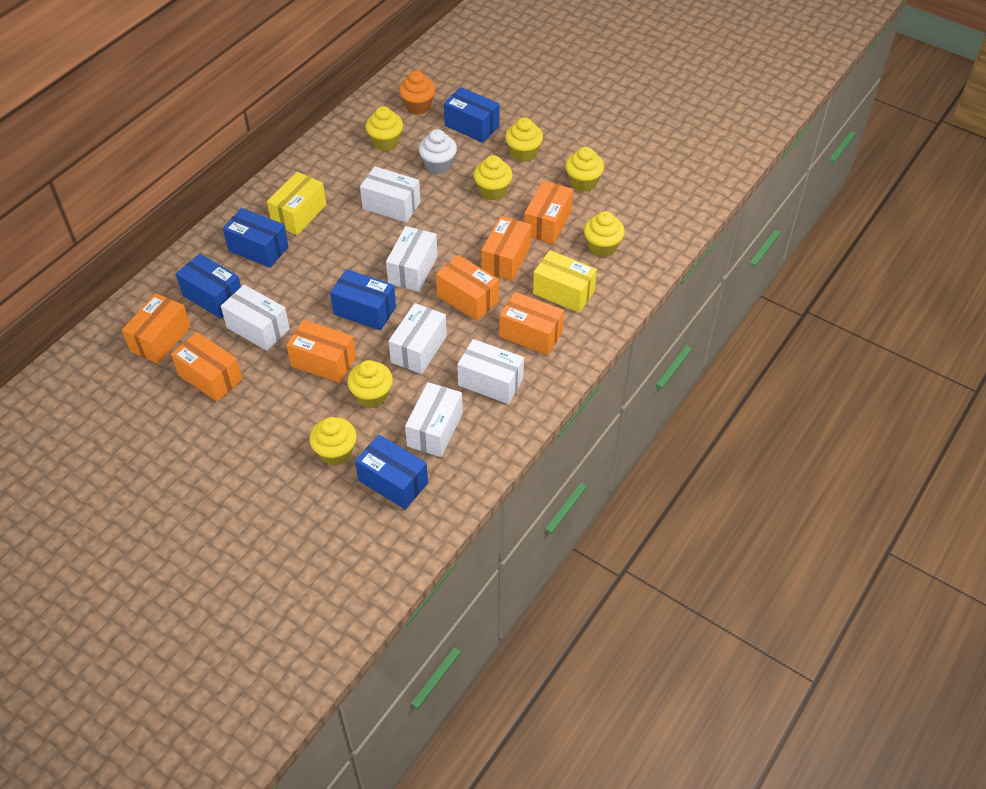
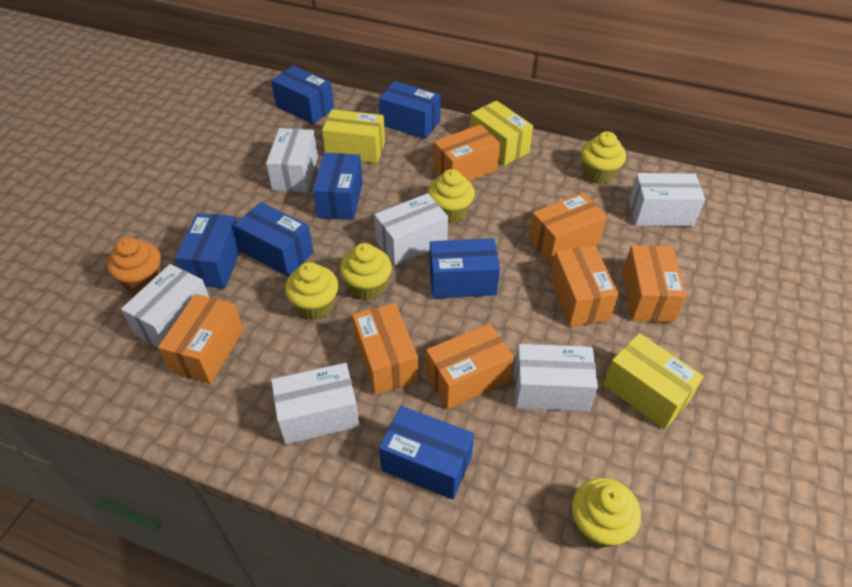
blue box: 5 -> 7
white cupcake: 1 -> 0
yellow box: 2 -> 3
yellow cupcake: 7 -> 5

